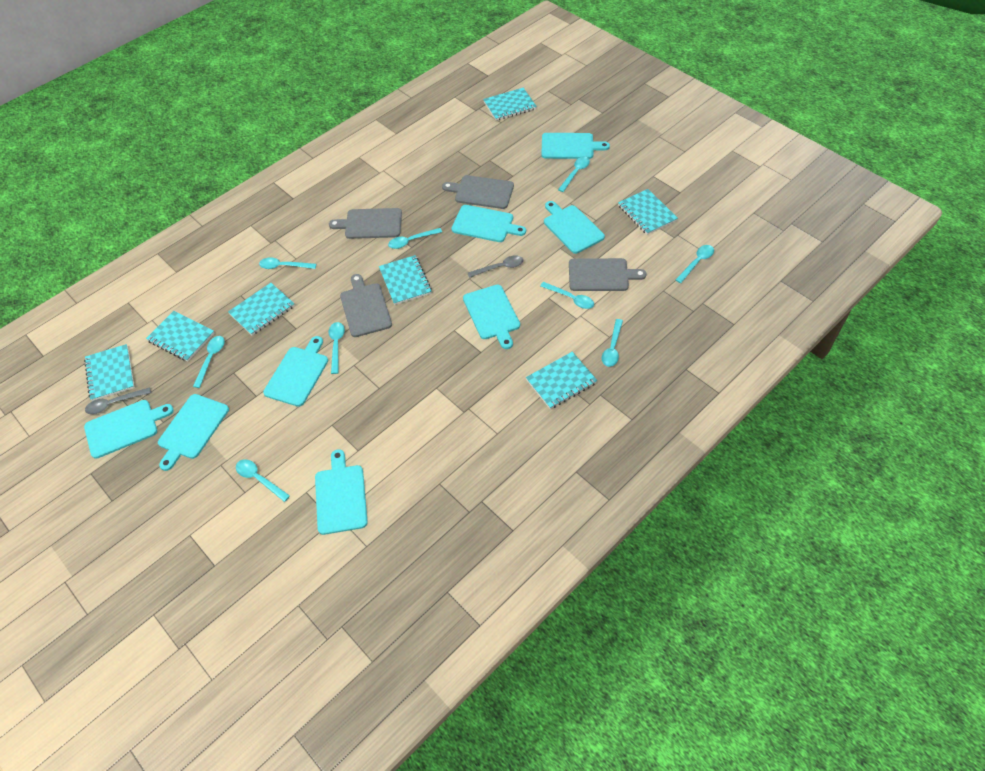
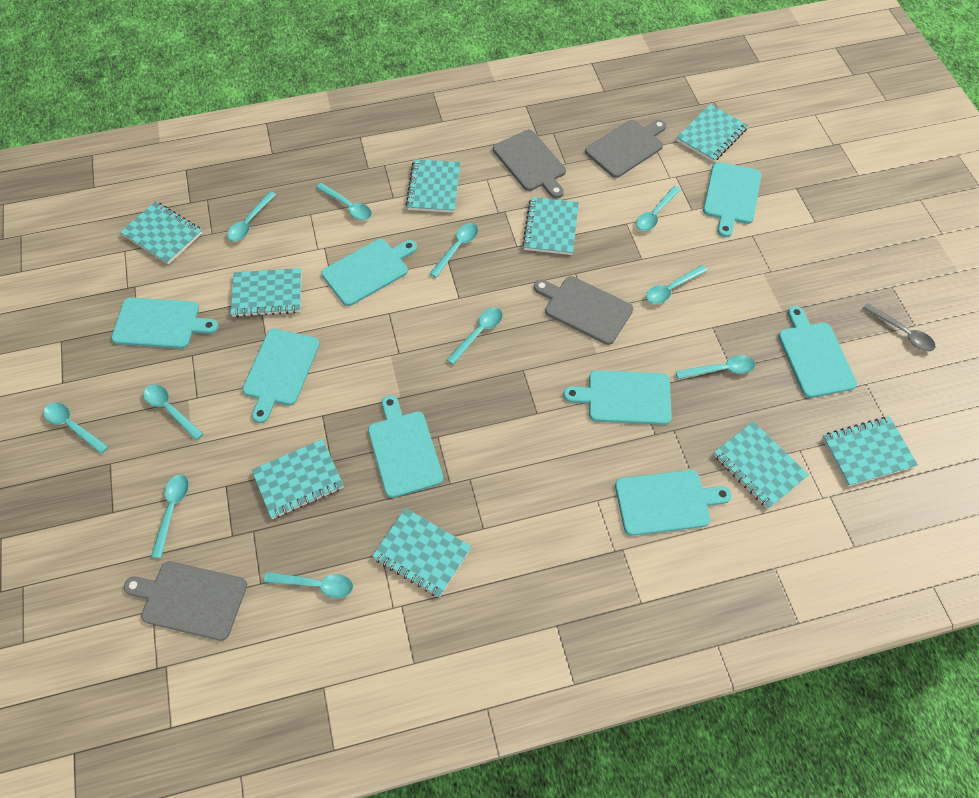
grey spoon: 2 -> 1
turquoise notebook: 7 -> 9
turquoise spoon: 9 -> 11

